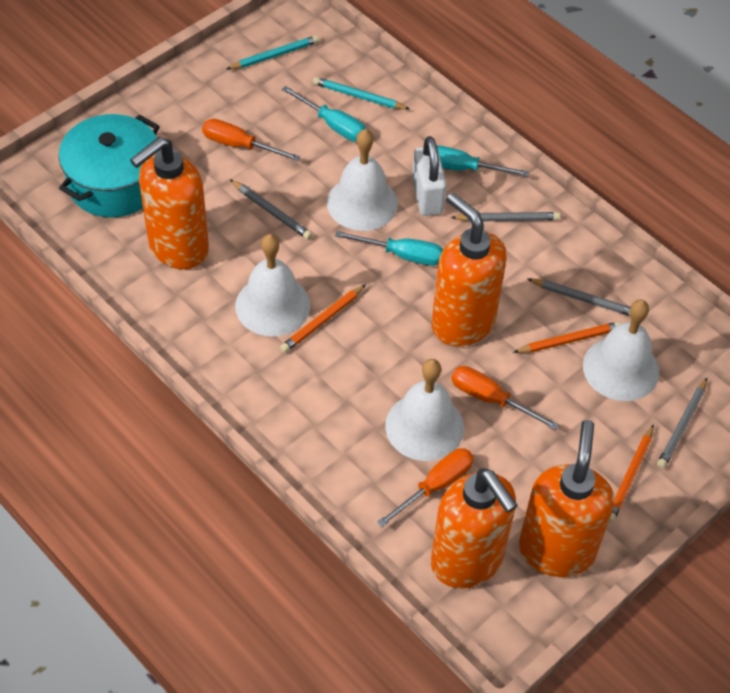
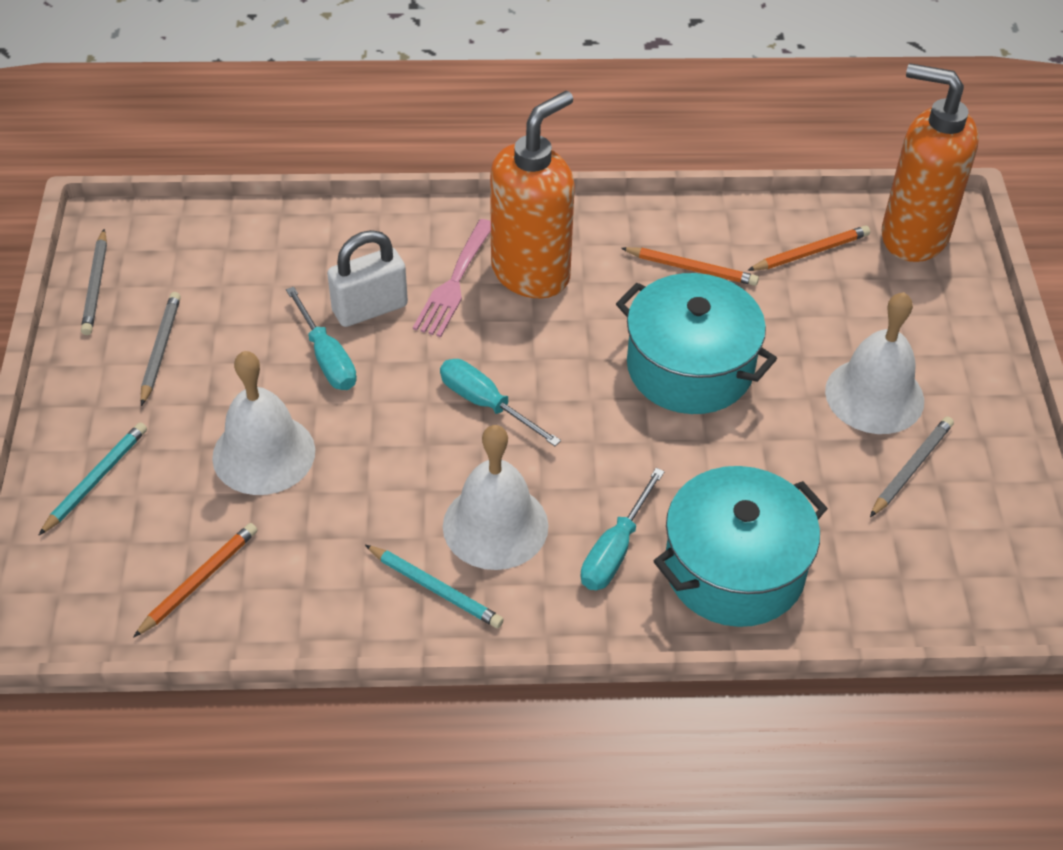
grey pencil: 4 -> 3
orange screwdriver: 3 -> 0
orange soap dispenser: 4 -> 2
pink fork: 0 -> 1
turquoise pot: 1 -> 2
white bell: 4 -> 3

